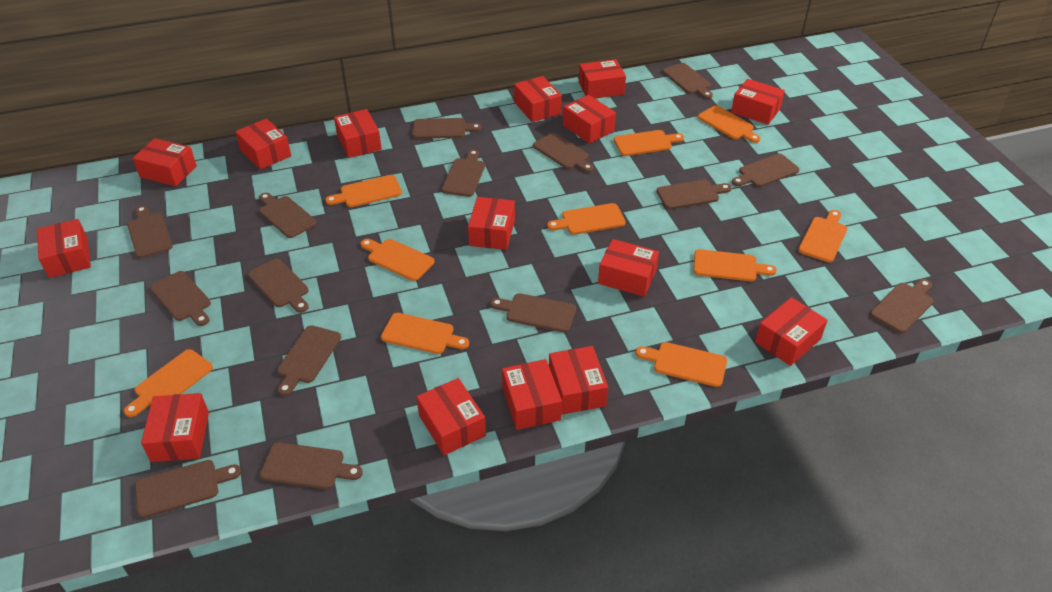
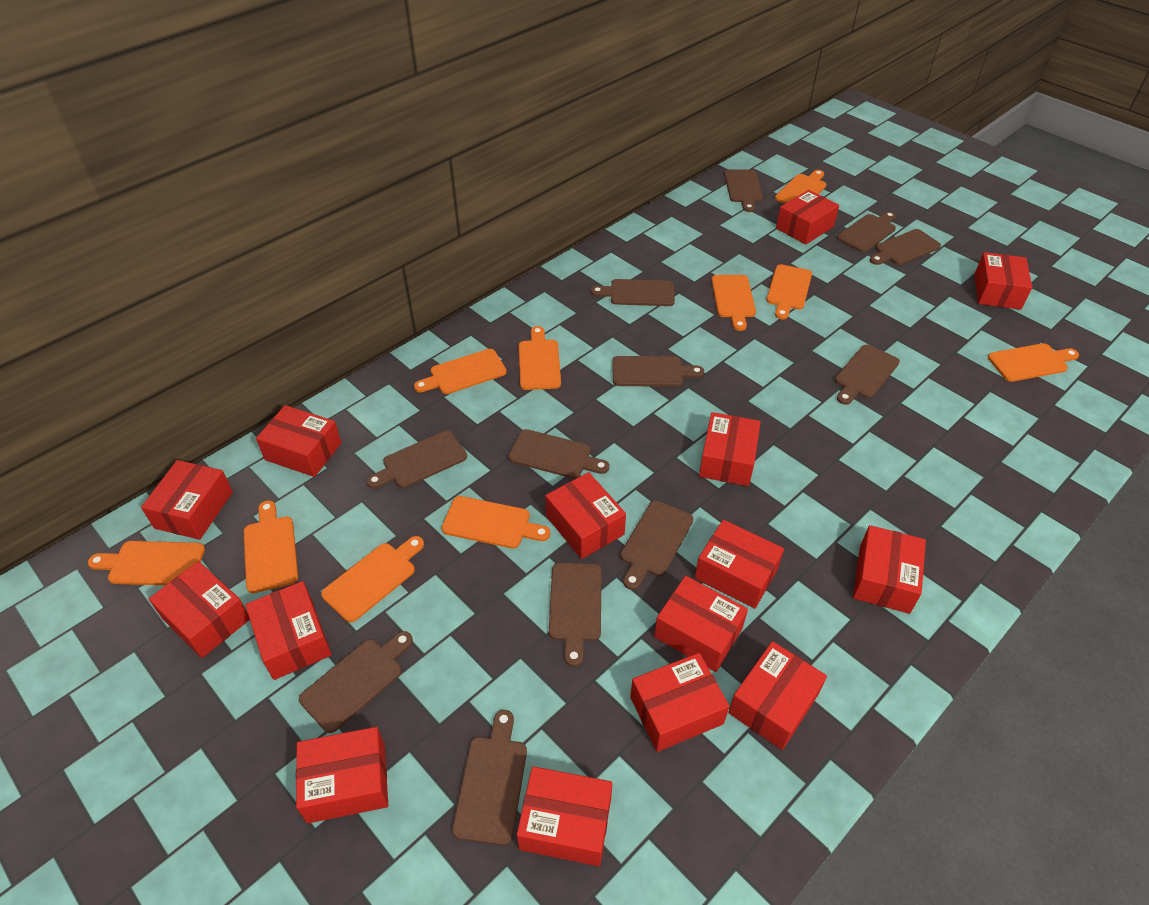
brown cutting board: 15 -> 12

